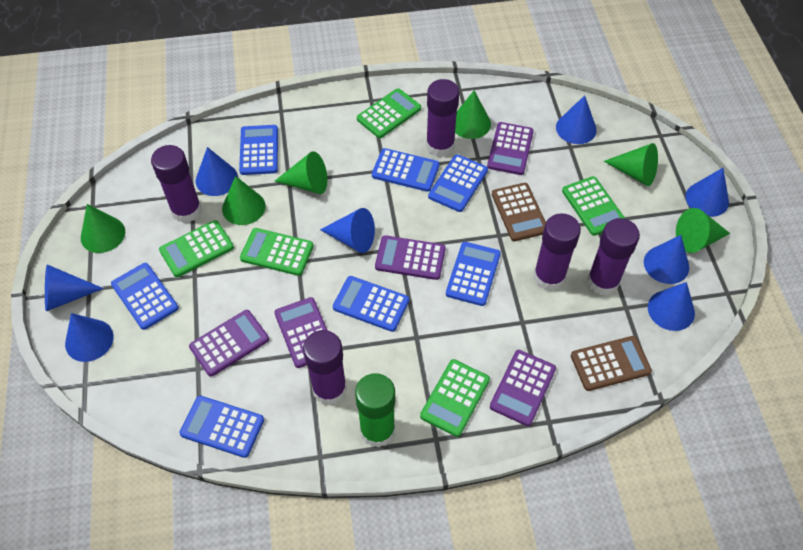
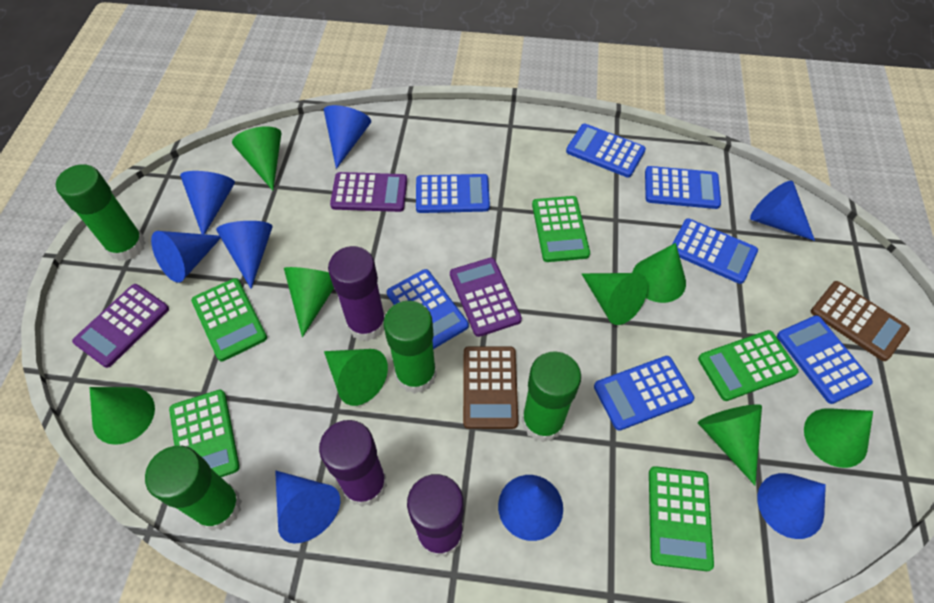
green cone: 6 -> 8
green glue stick: 1 -> 4
purple calculator: 5 -> 3
purple glue stick: 5 -> 3

